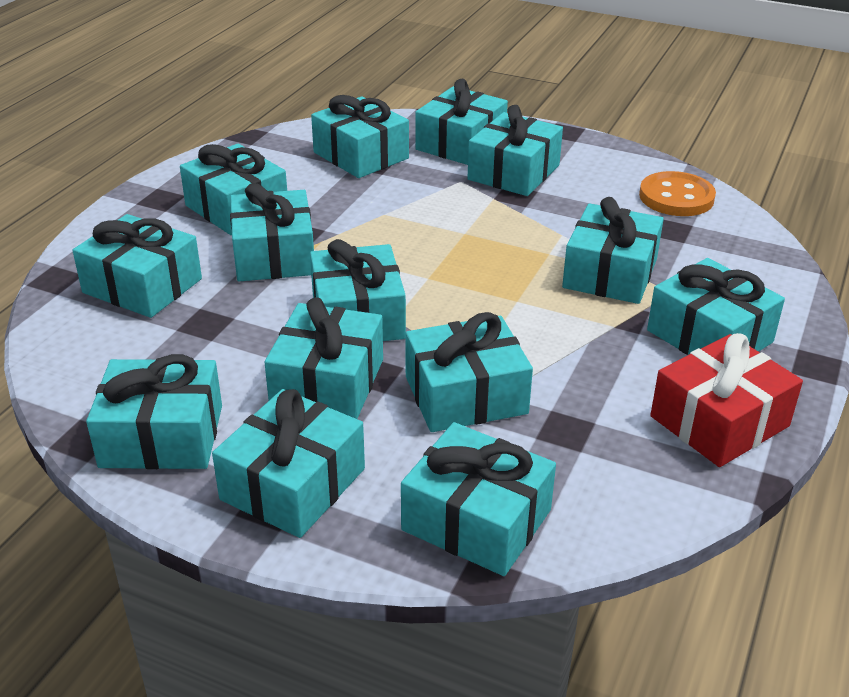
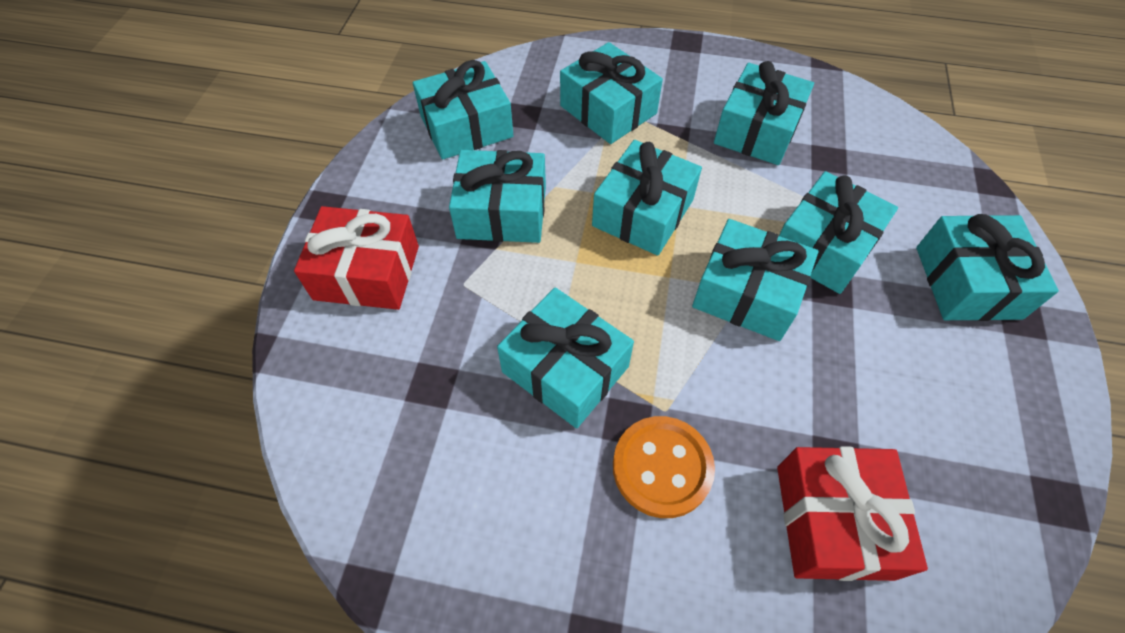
red gift: 1 -> 2
turquoise gift: 14 -> 9

